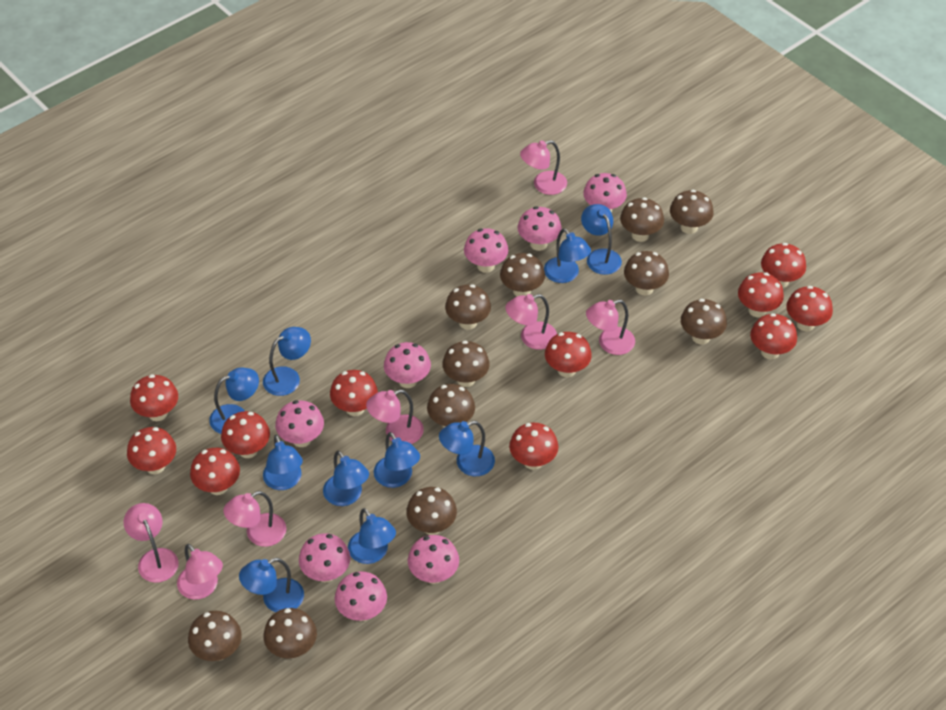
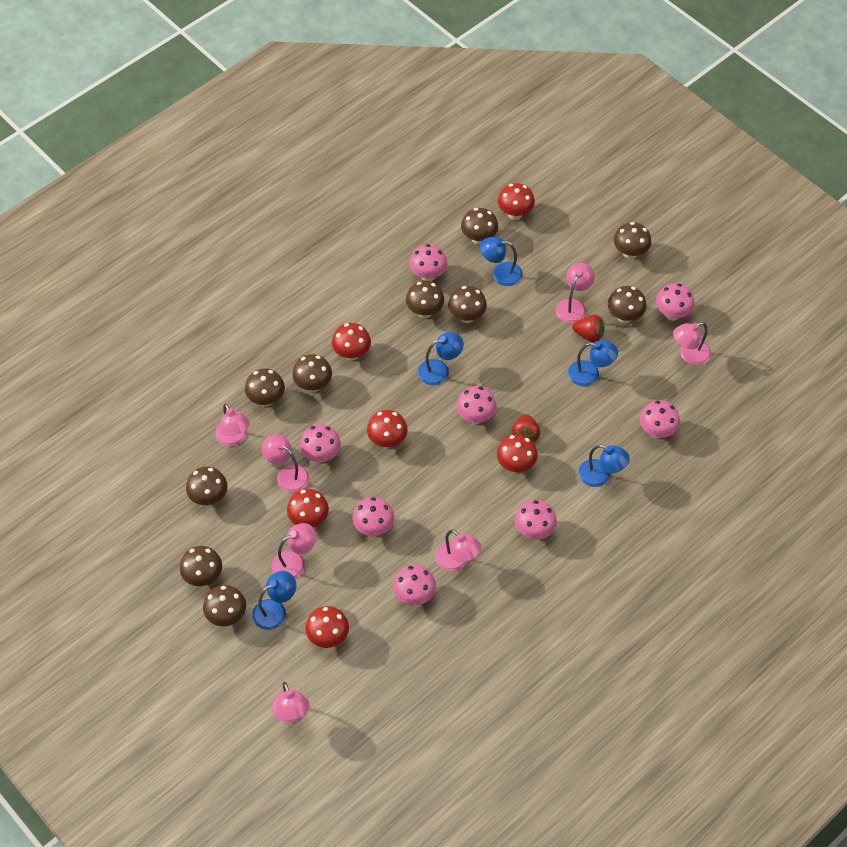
blue lamp: 10 -> 5
brown mushroom: 11 -> 10
red mushroom: 11 -> 6
red strawberry: 0 -> 2

